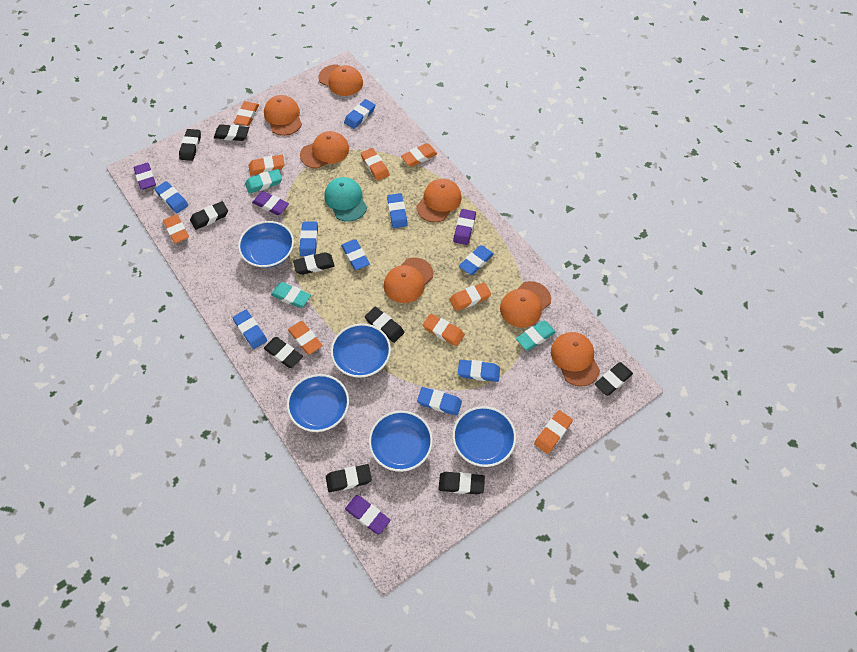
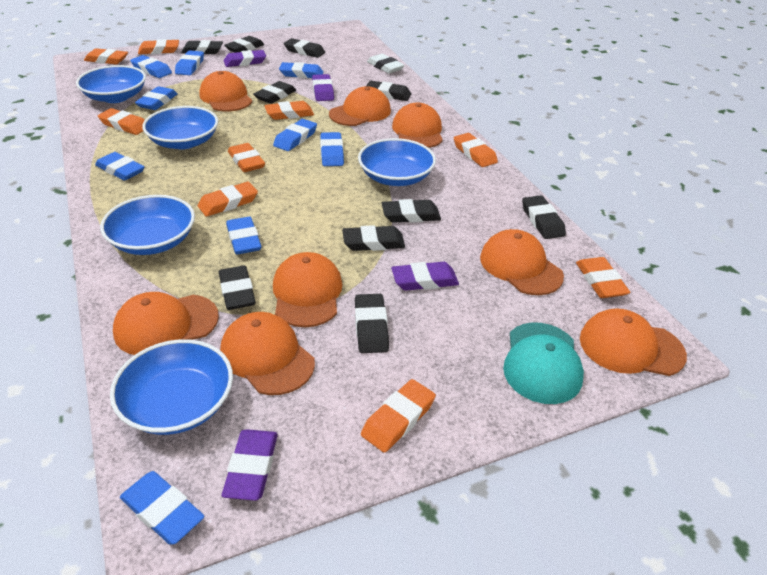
black eraser: 9 -> 10
orange cap: 7 -> 8
turquoise eraser: 3 -> 0
white eraser: 0 -> 1

